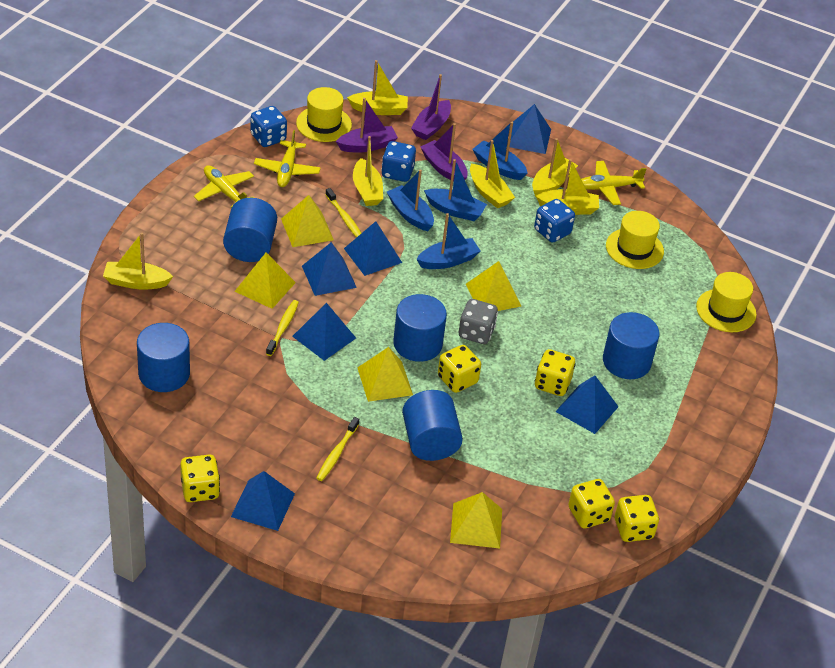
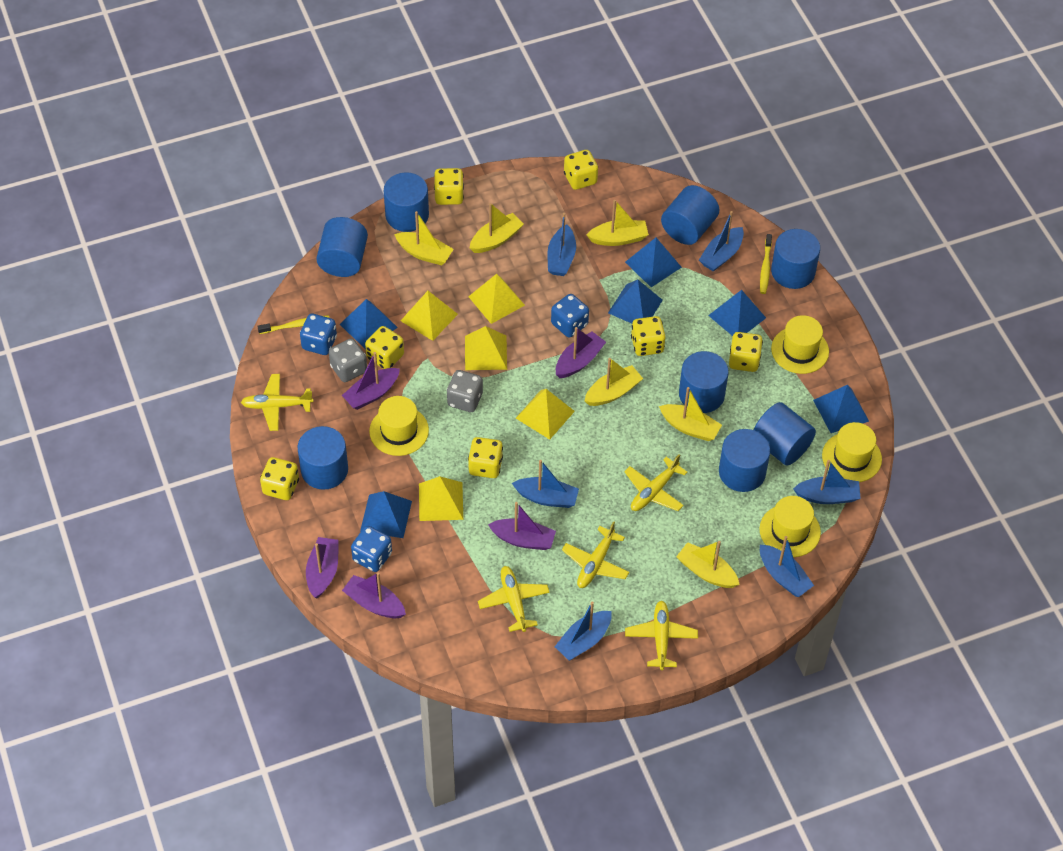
blue boat: 4 -> 6
blue cylinder: 5 -> 8
grey dice: 1 -> 2
purple boat: 3 -> 5
yellow dice: 5 -> 7
yellow hat: 3 -> 4
yellow plane: 3 -> 5
yellow toothbrush: 3 -> 2

